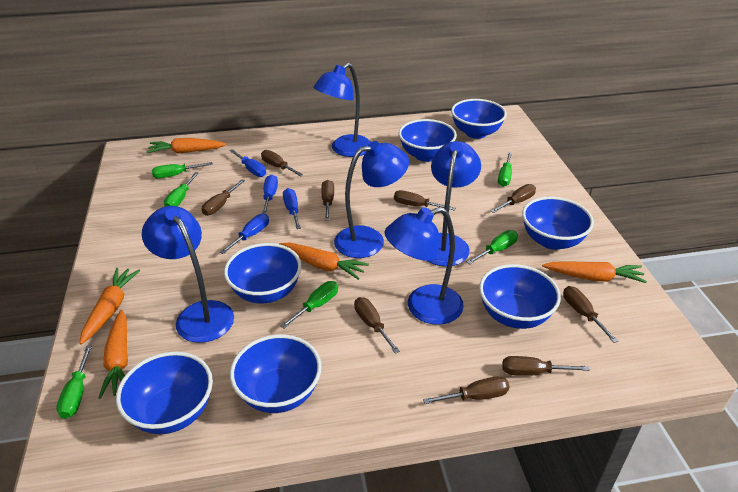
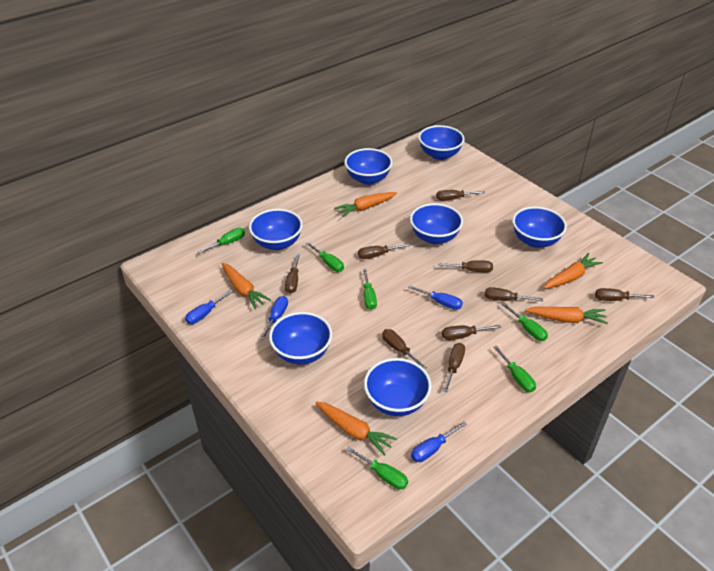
blue lamp: 5 -> 0

